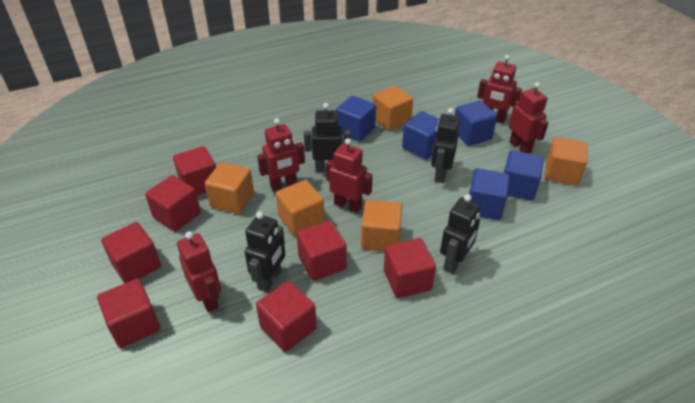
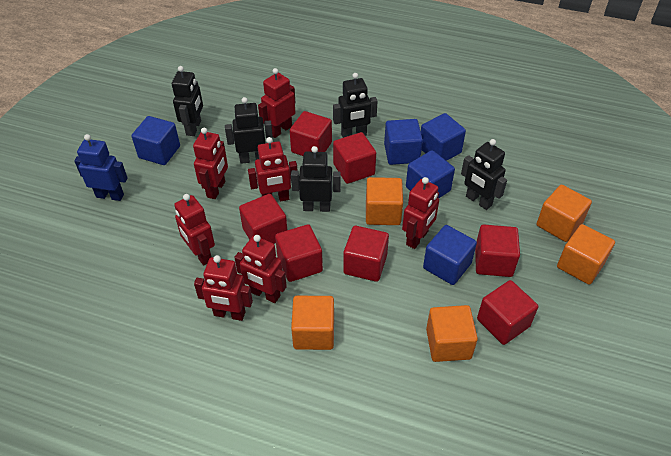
black robot: 4 -> 5
blue robot: 0 -> 1
red robot: 5 -> 7

